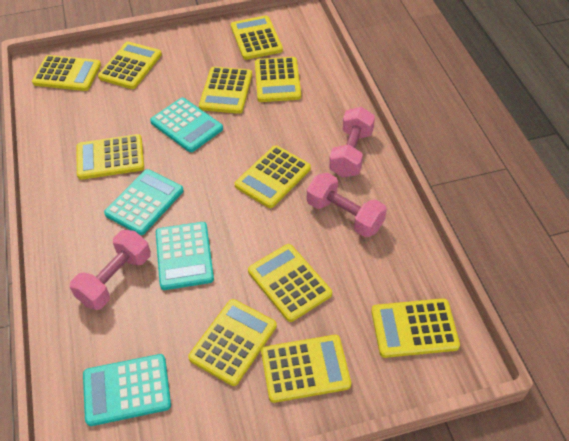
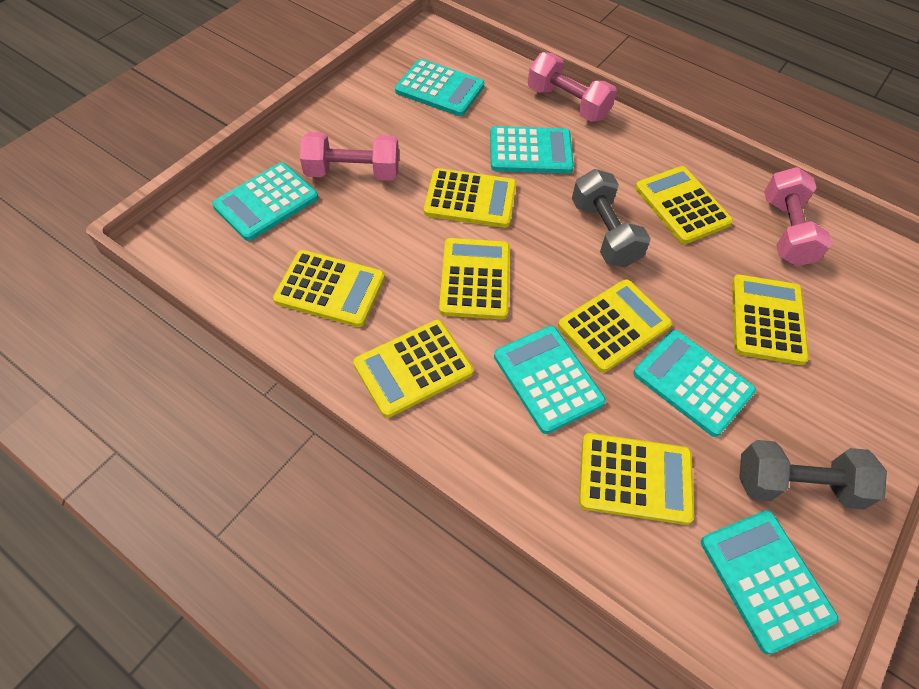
grey dumbbell: 0 -> 2
turquoise calculator: 4 -> 6
yellow calculator: 11 -> 8

